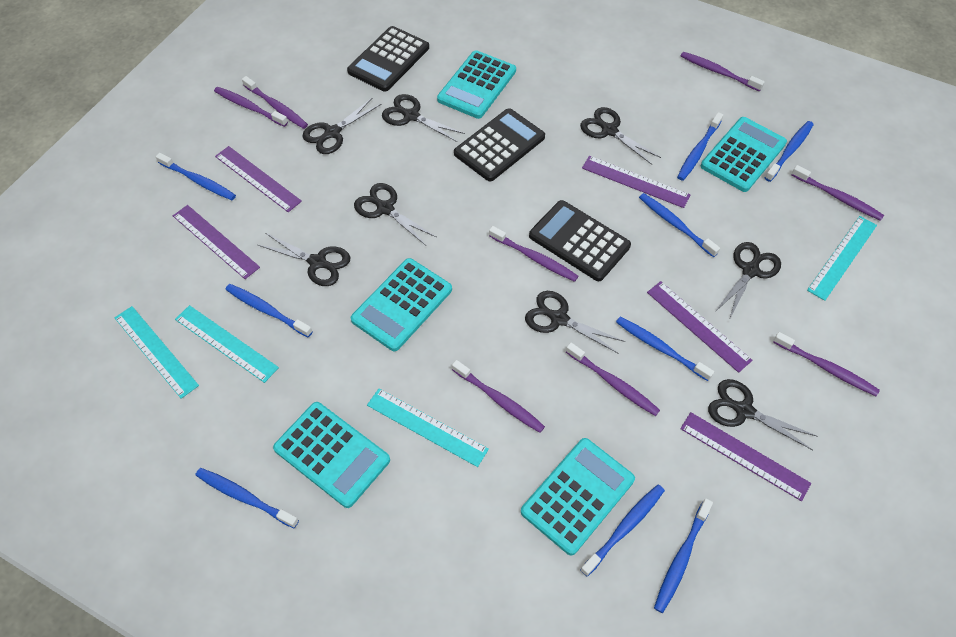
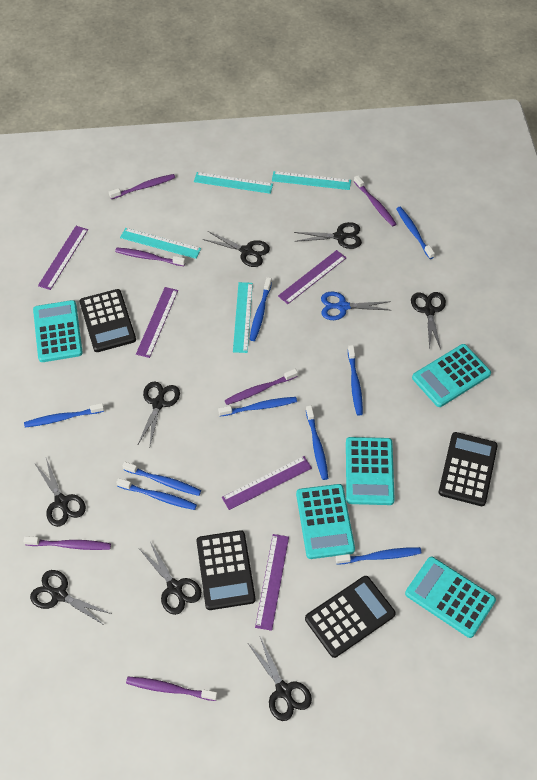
black calculator: 3 -> 4
blue scissors: 0 -> 1
purple toothbrush: 8 -> 6

